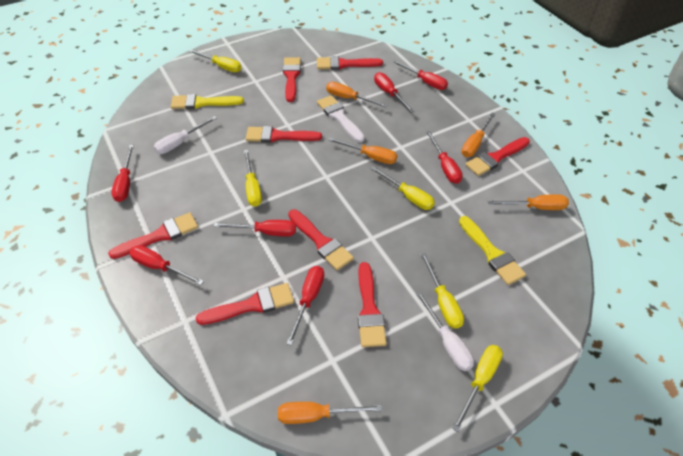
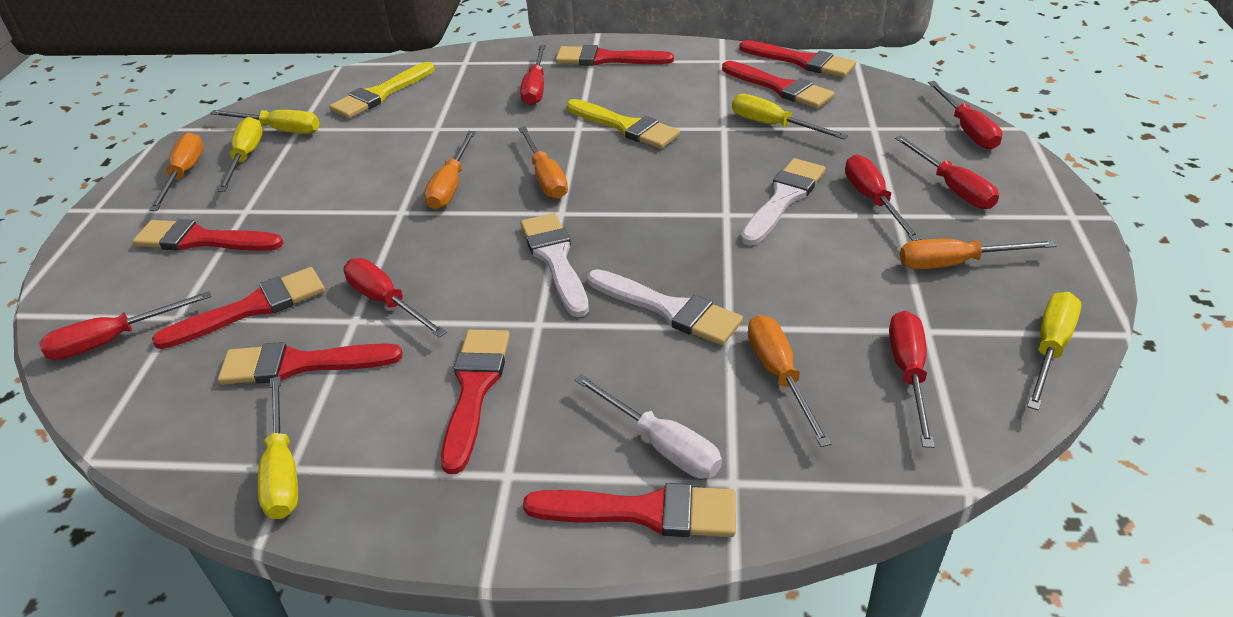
white brush: 1 -> 3
white screwdriver: 2 -> 1

